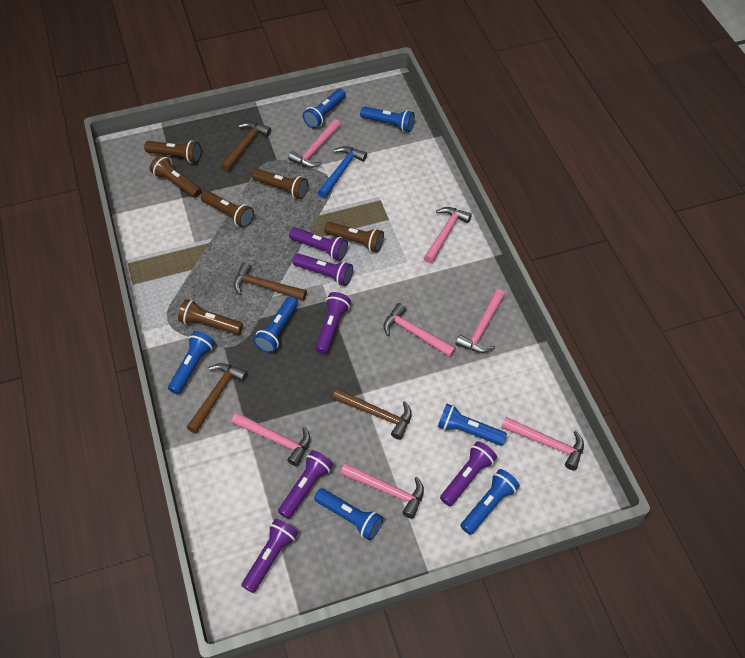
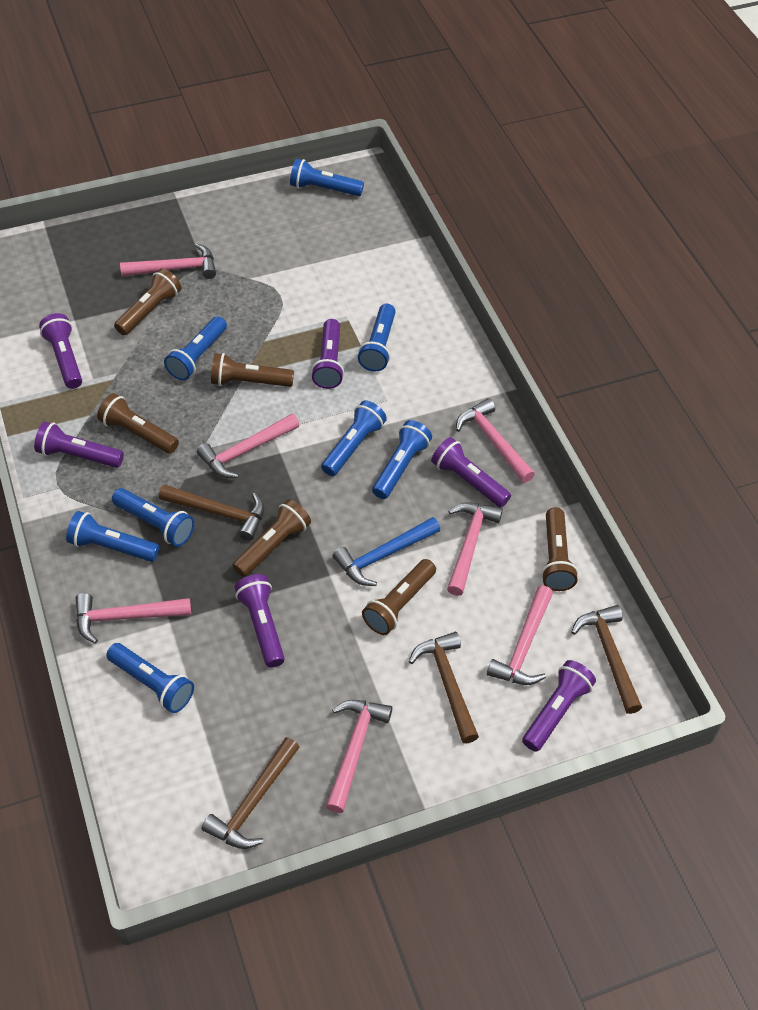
blue flashlight: 7 -> 8

